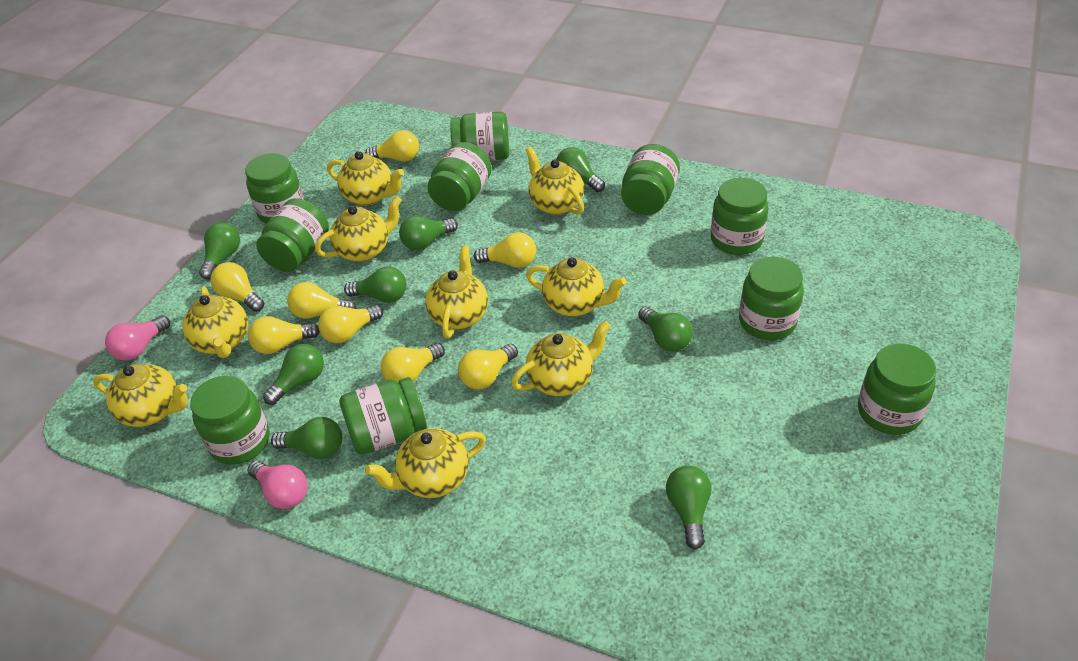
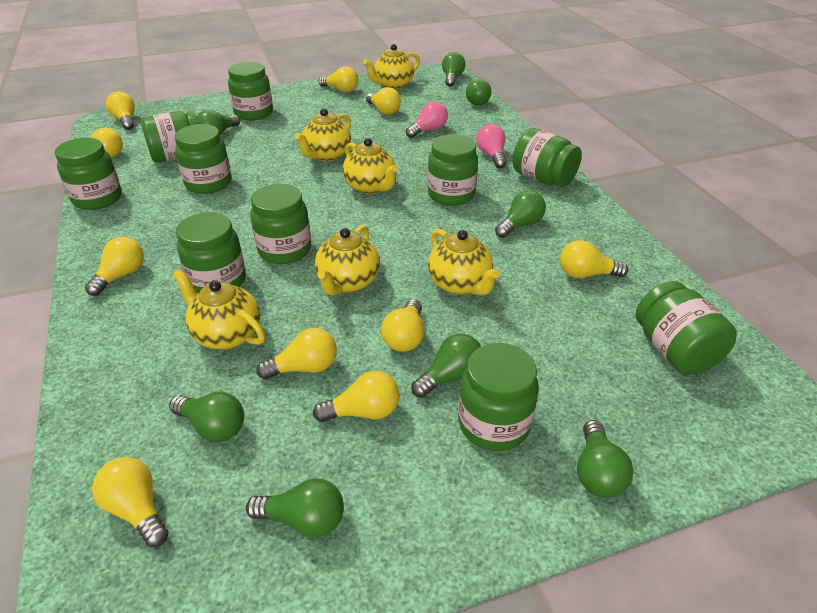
yellow light bulb: 8 -> 10
yellow teapot: 9 -> 6

